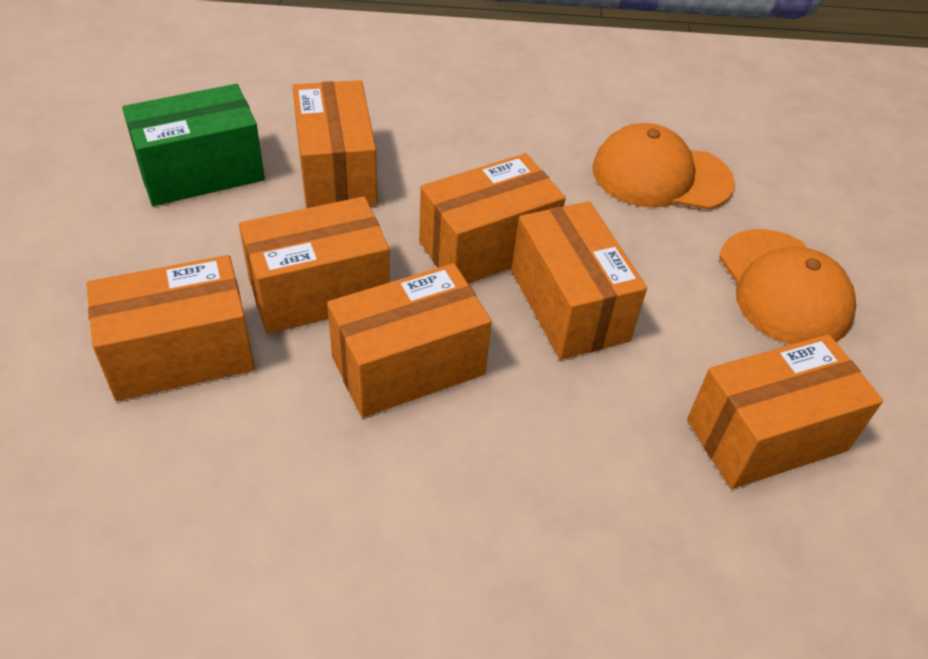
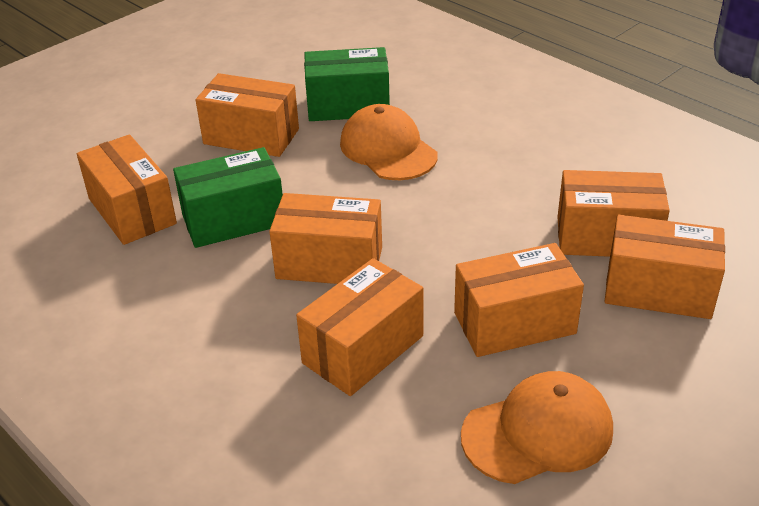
green box: 1 -> 2

